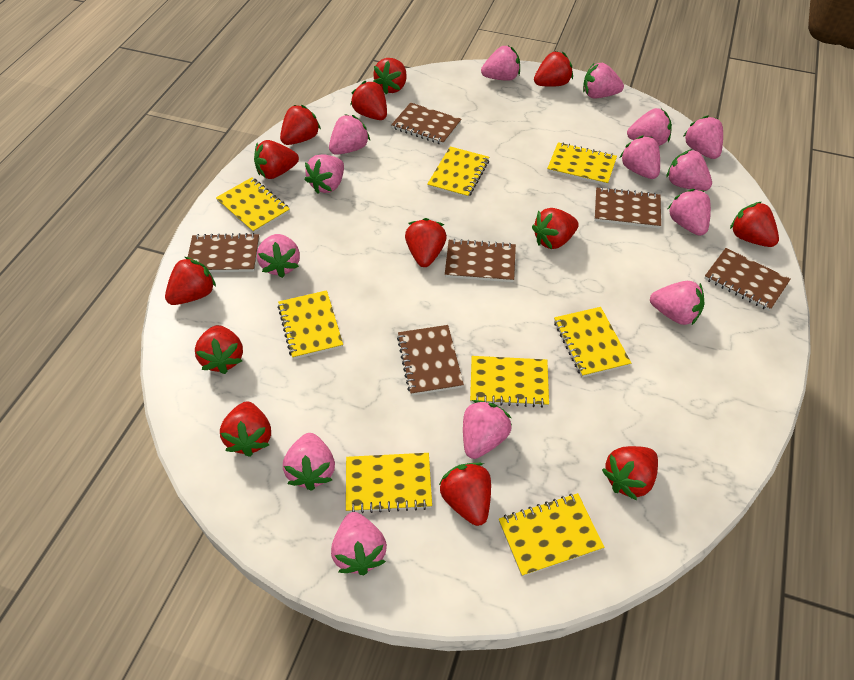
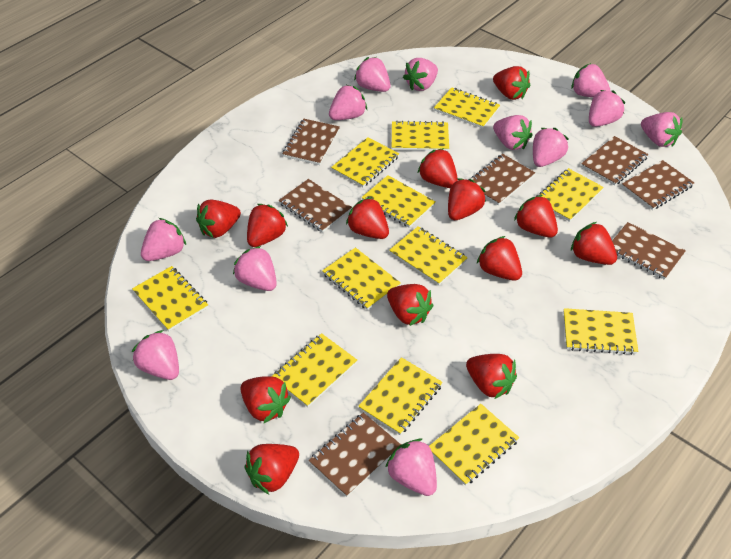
brown notebook: 6 -> 7
pink strawberry: 14 -> 12
yellow notebook: 8 -> 12

